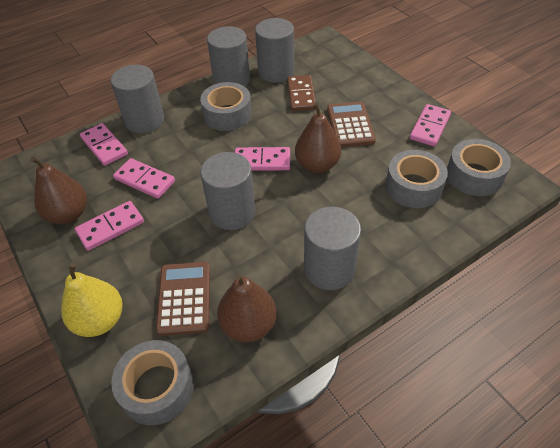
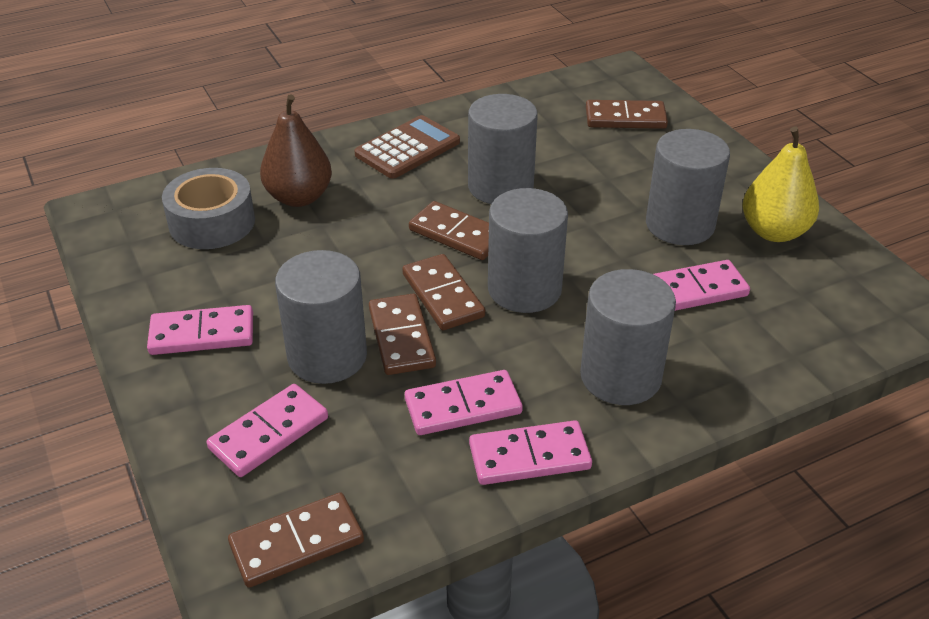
brown calculator: 2 -> 1
brown domino: 1 -> 5
brown pear: 3 -> 1
grey tape: 4 -> 1

